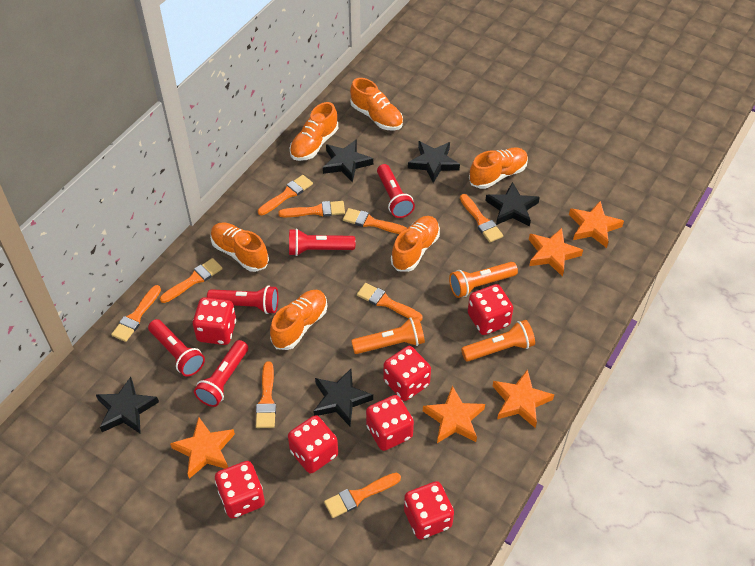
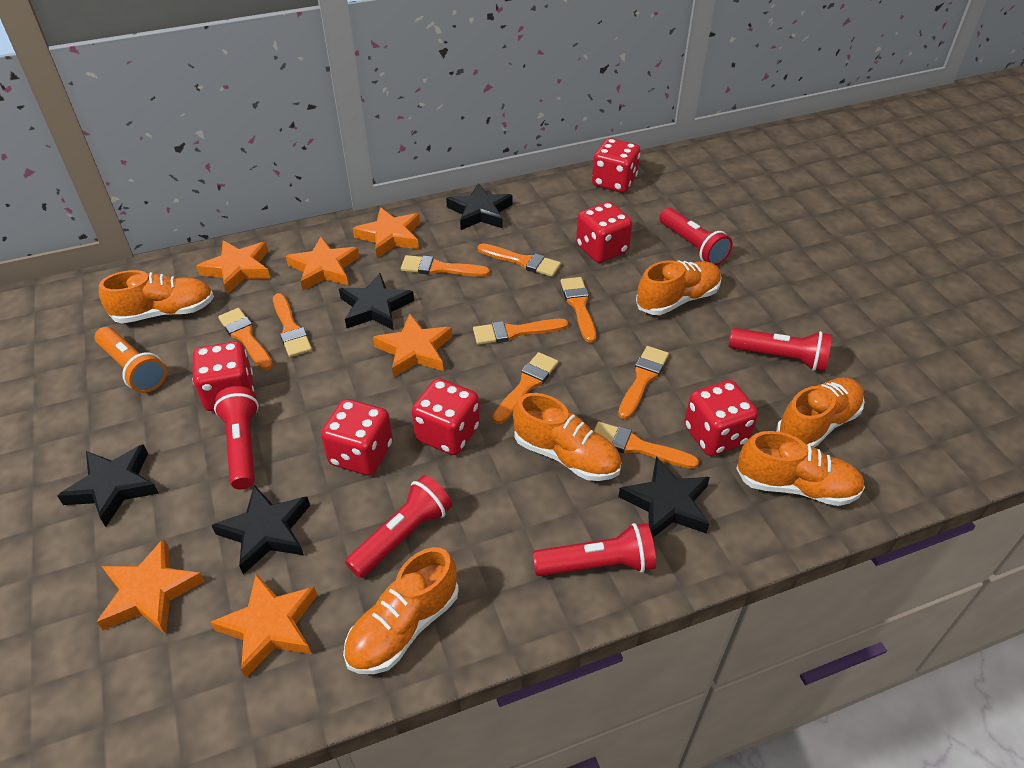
orange flashlight: 3 -> 1
orange star: 5 -> 6
red dice: 7 -> 6

